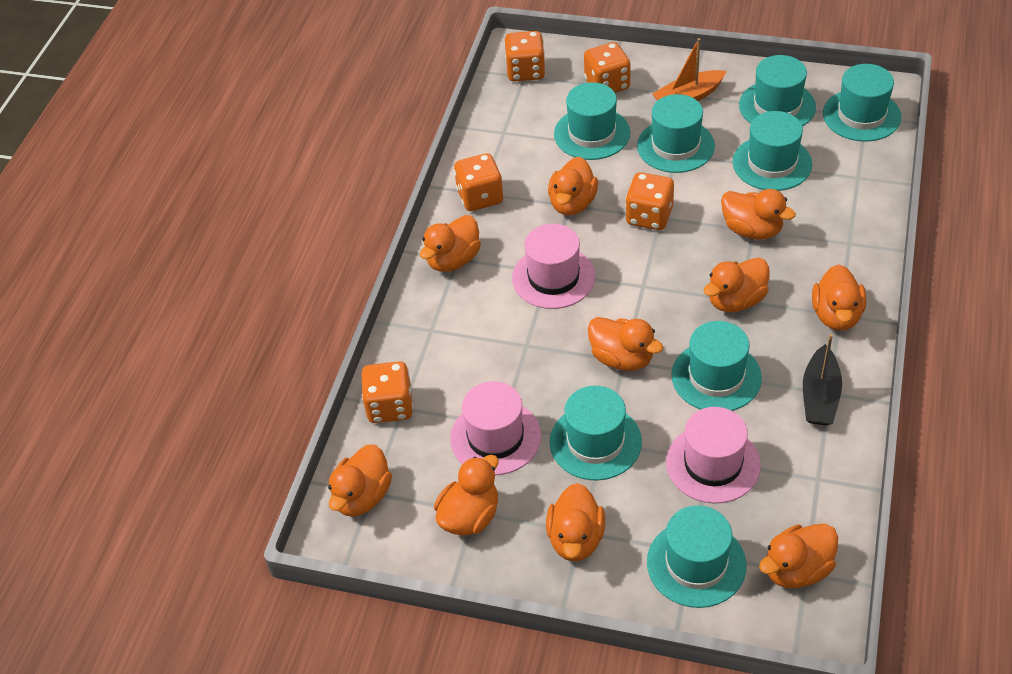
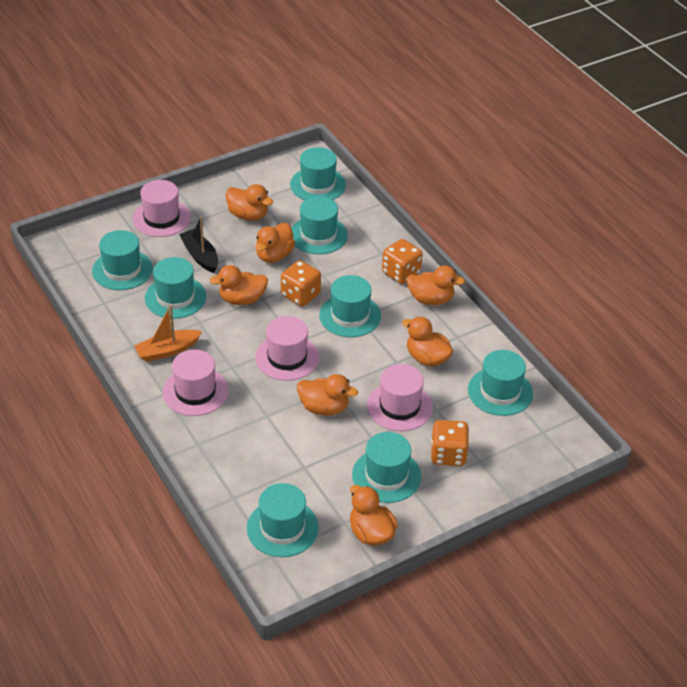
orange dice: 5 -> 3
orange duck: 10 -> 7
pink hat: 3 -> 4

